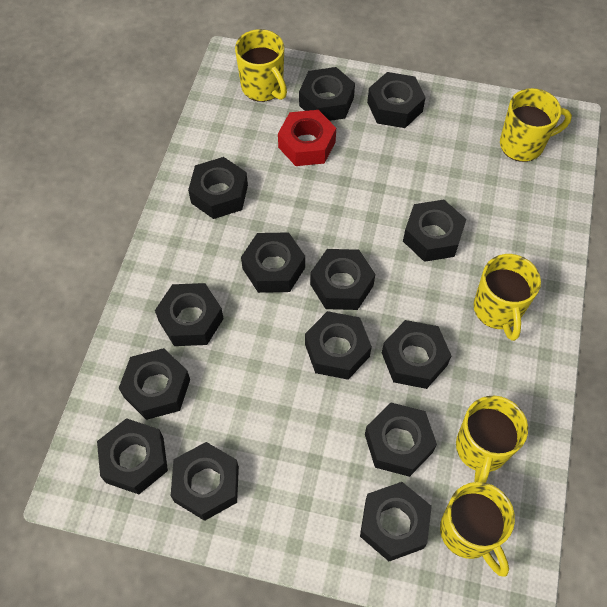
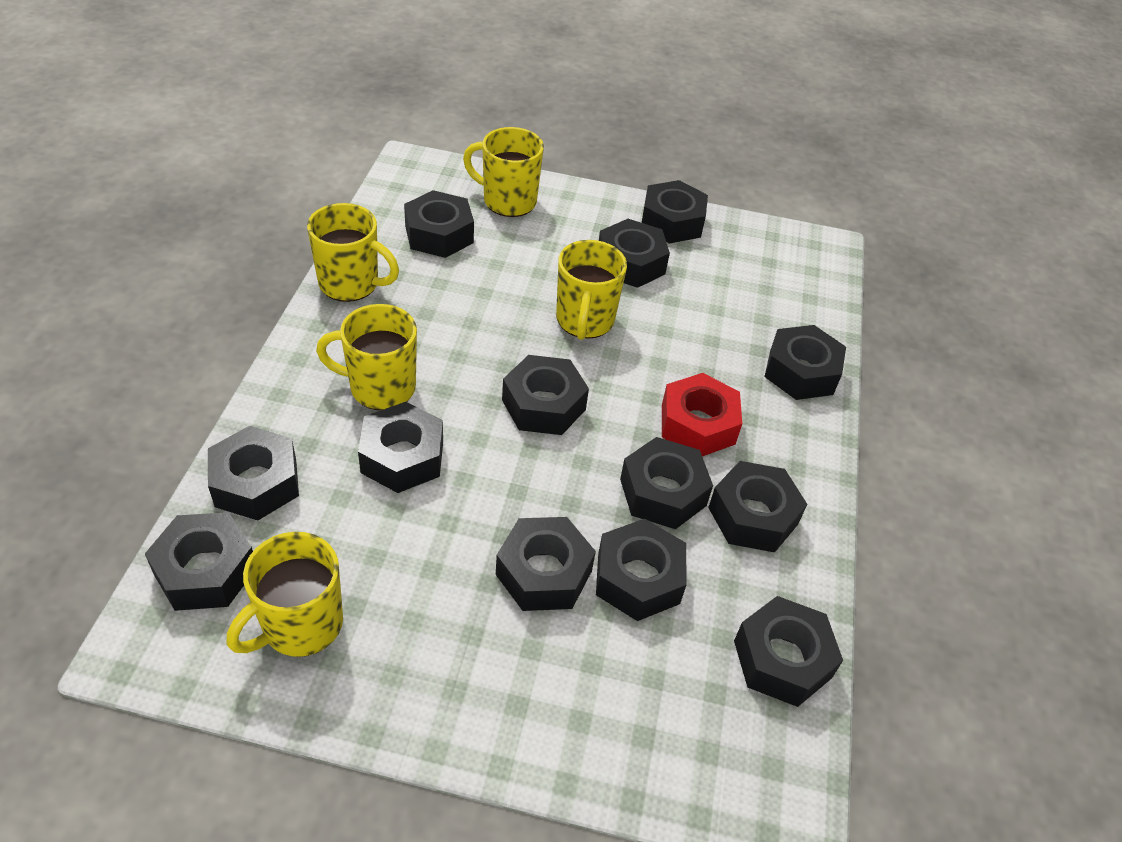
black nut: 14 -> 13

